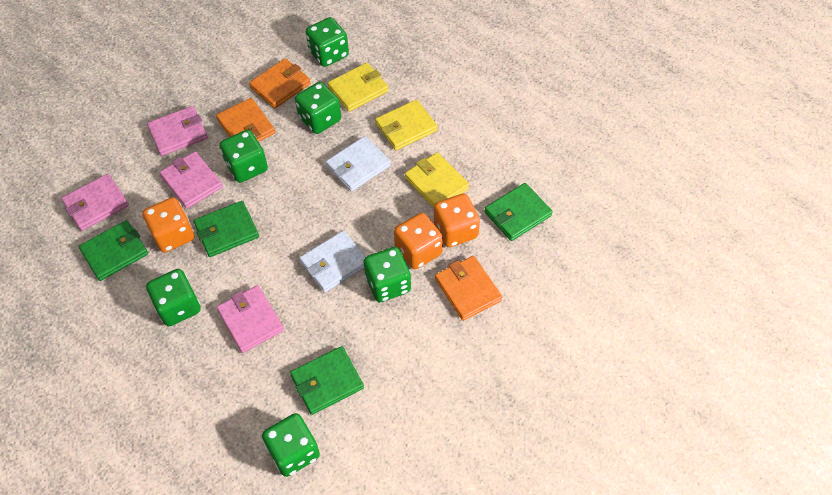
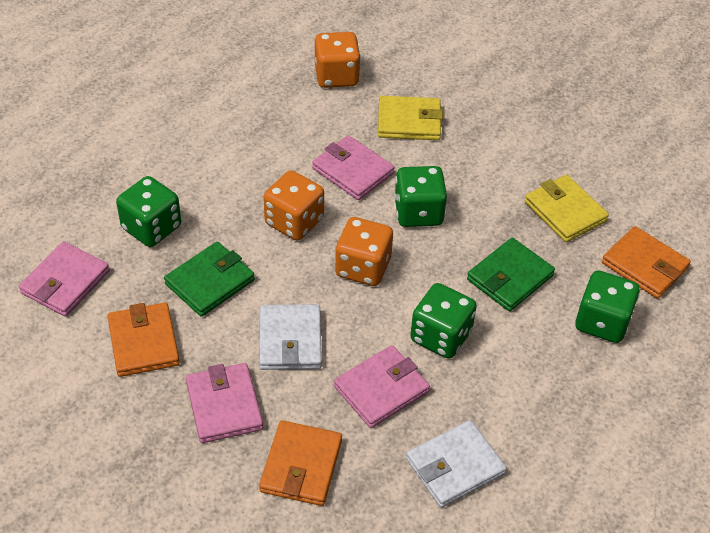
green dice: 6 -> 4
green wallet: 4 -> 2
yellow wallet: 3 -> 2

